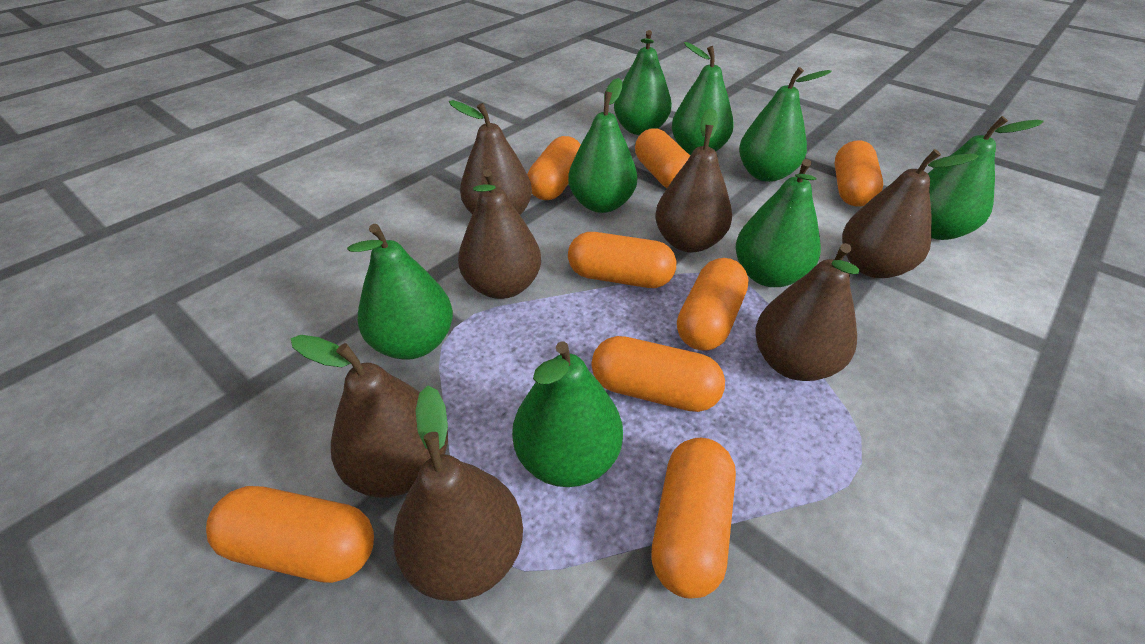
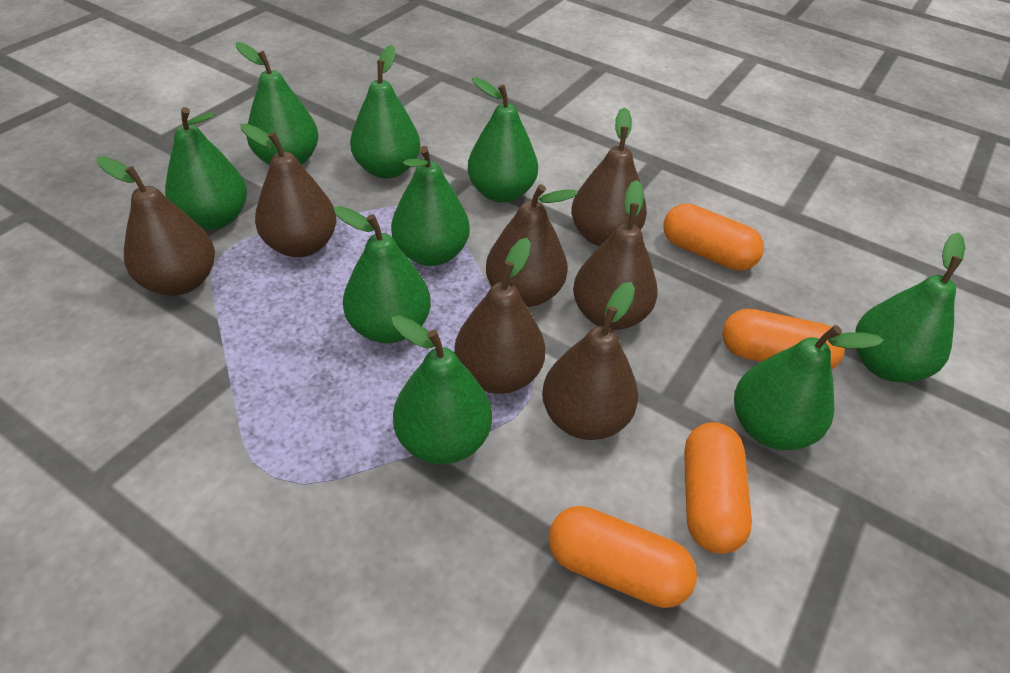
green pear: 8 -> 9
orange capsule: 8 -> 4

